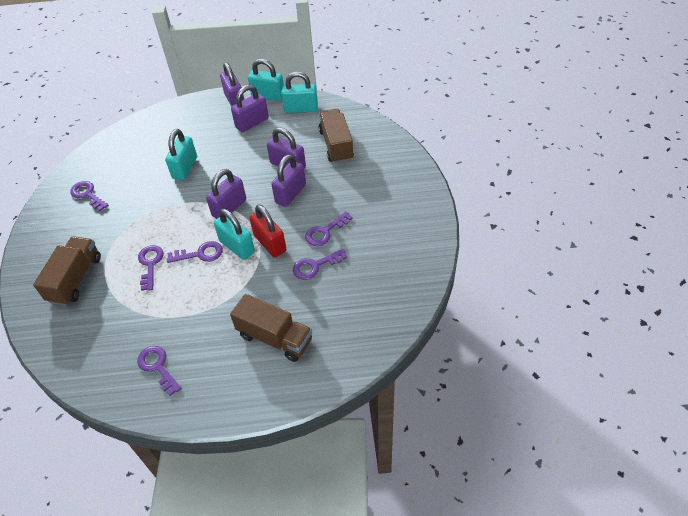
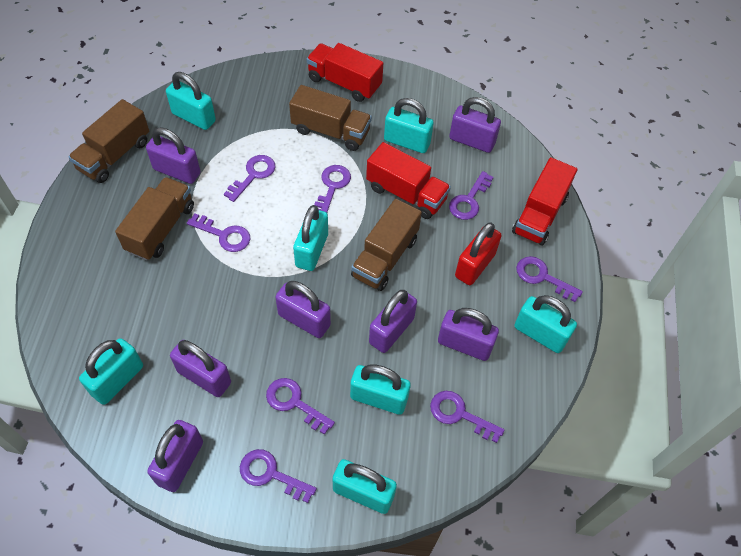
brown truck: 3 -> 4
purple key: 6 -> 8
purple padlock: 5 -> 7
red truck: 0 -> 3
turquoise padlock: 4 -> 7

